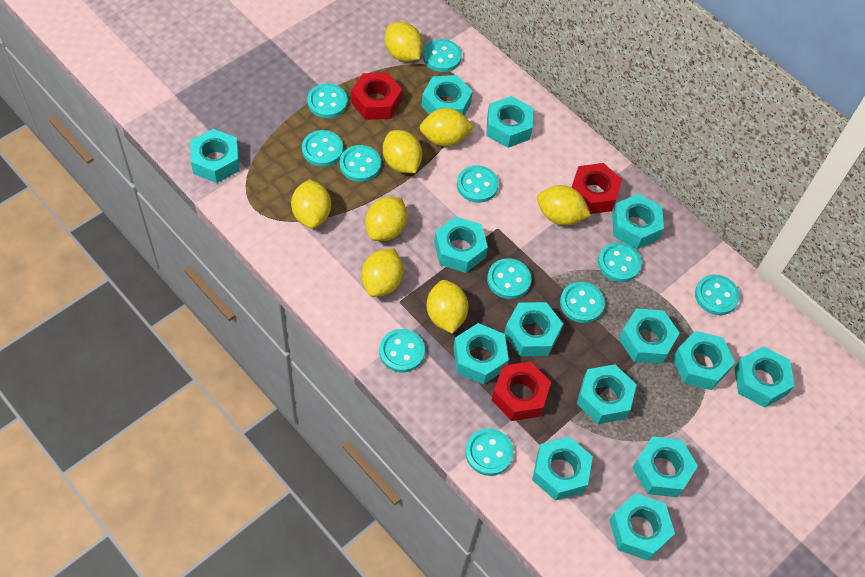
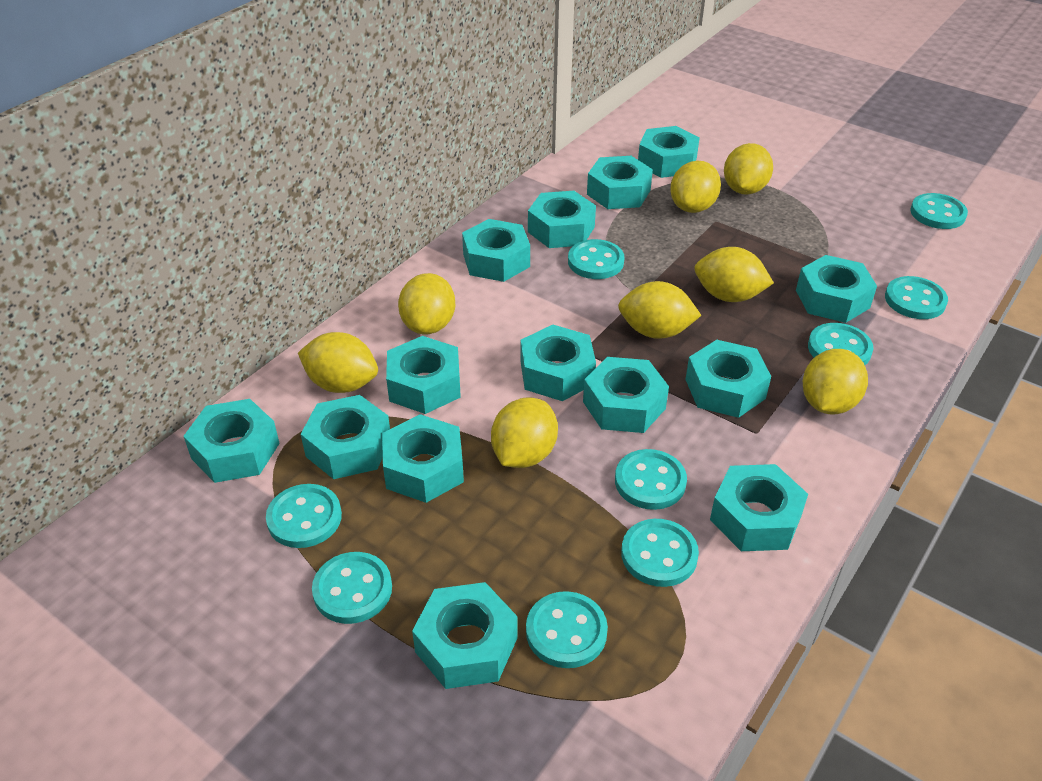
red nut: 3 -> 0
turquoise button: 11 -> 9

